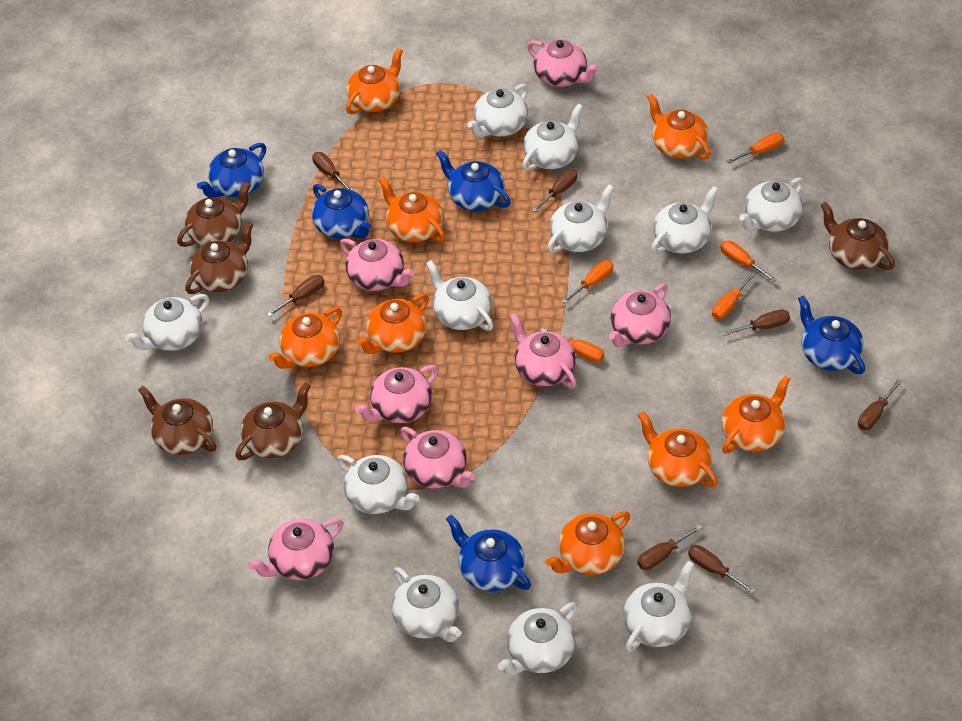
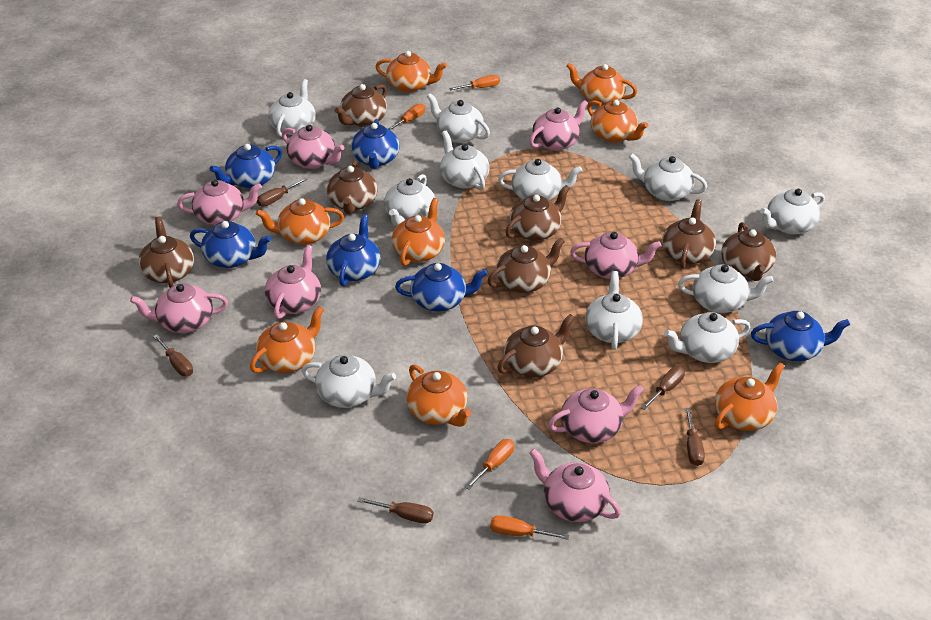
blue teapot: 5 -> 6
brown screwdriver: 7 -> 5
brown teapot: 5 -> 8
orange screwdriver: 5 -> 4
pink teapot: 7 -> 8

